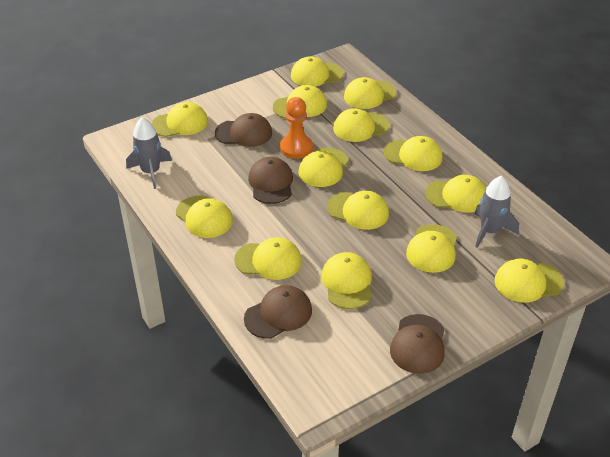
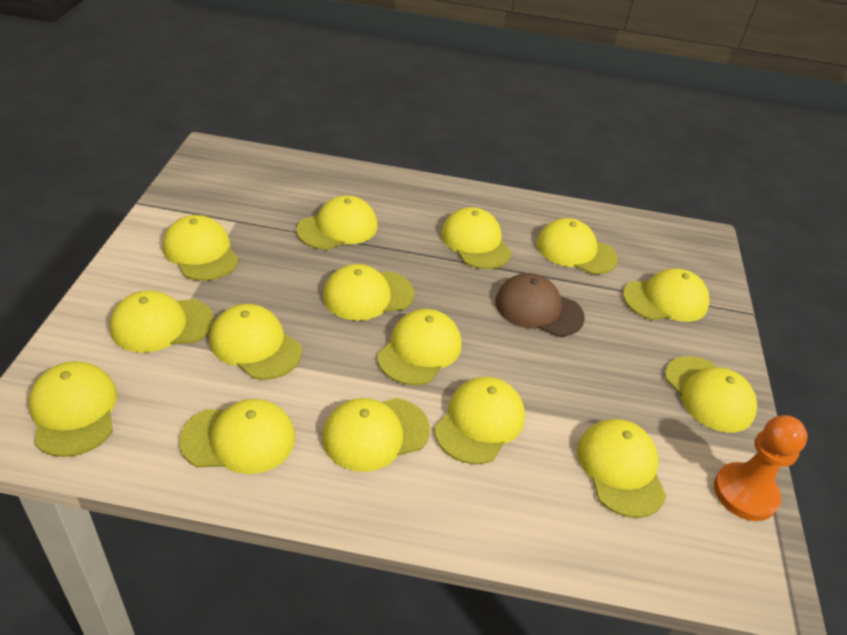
brown cap: 4 -> 1
grey rocket: 2 -> 0
yellow cap: 14 -> 15

